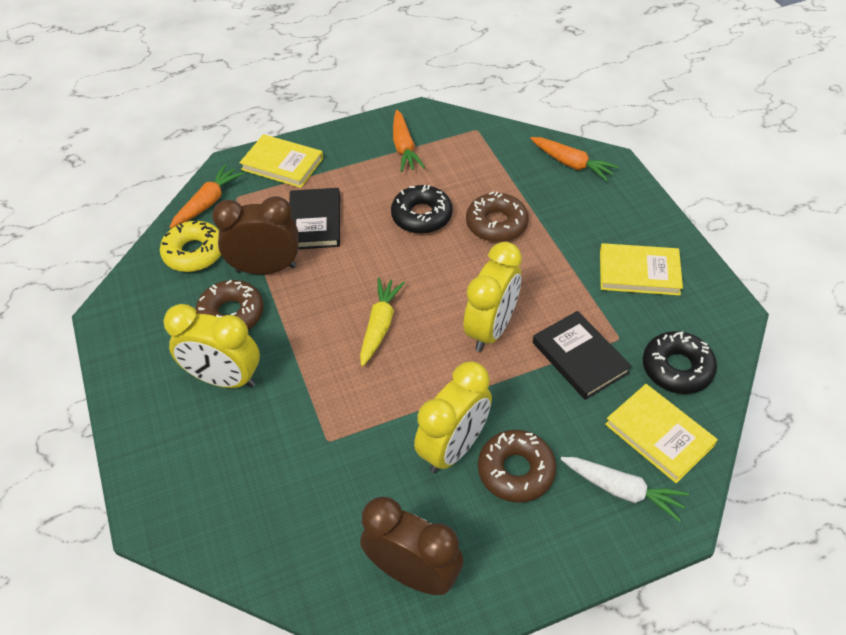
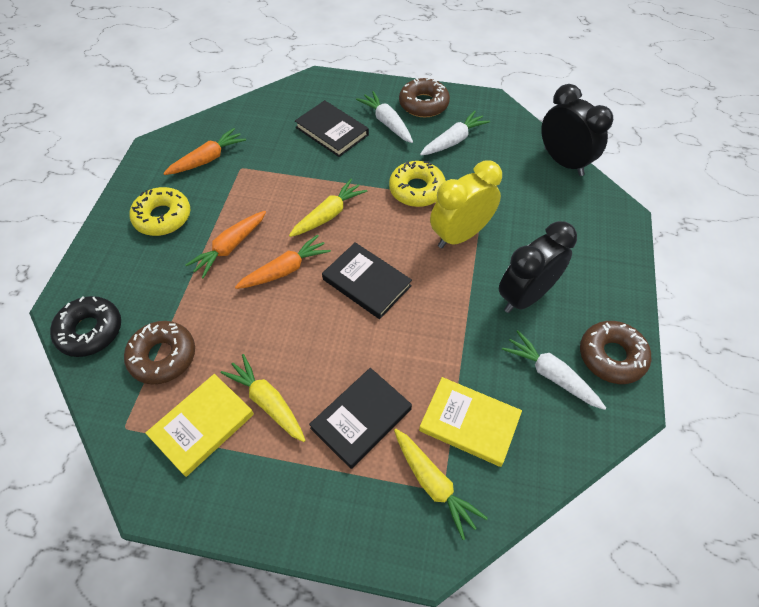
black book: 2 -> 3
black clock: 0 -> 2
black donut: 2 -> 1
brown clock: 2 -> 0
white carrot: 1 -> 3
yellow book: 3 -> 2
yellow carrot: 1 -> 3
yellow clock: 3 -> 1
yellow donut: 1 -> 2

